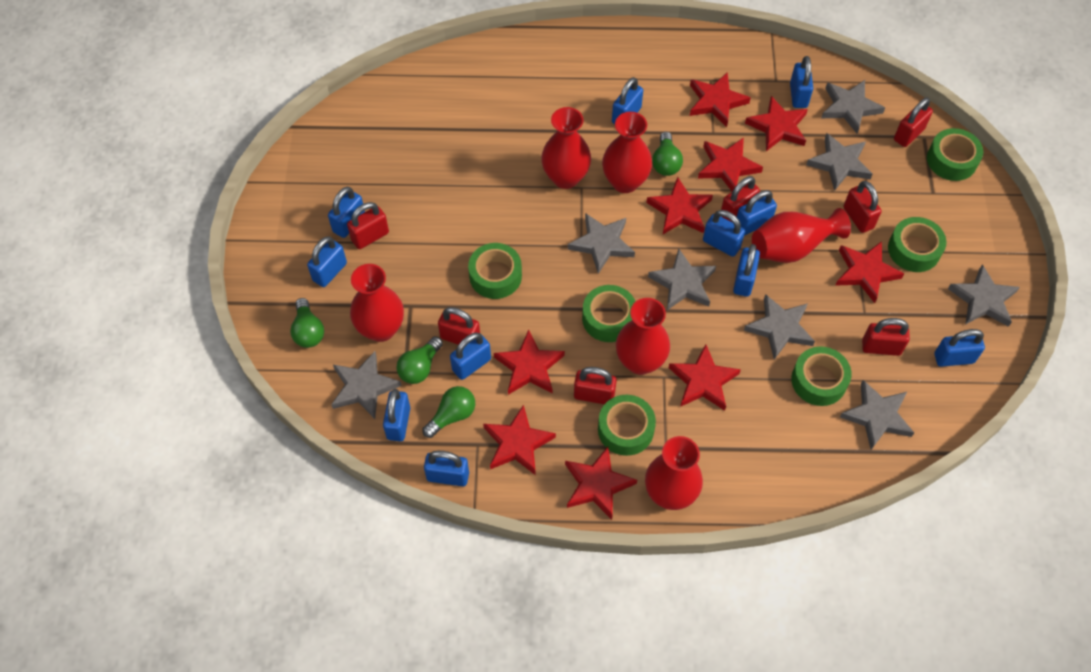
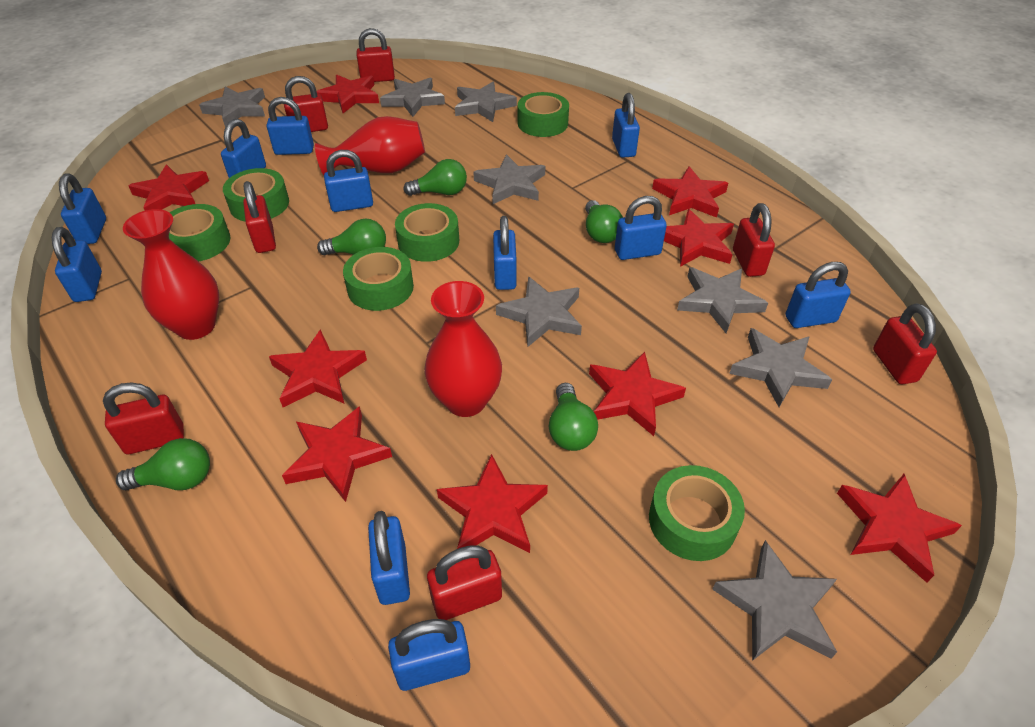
green light bulb: 4 -> 5
red vase: 6 -> 3

